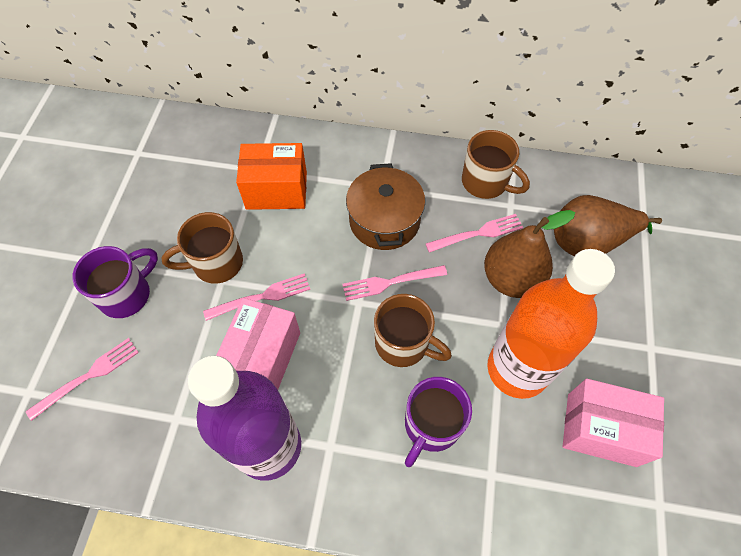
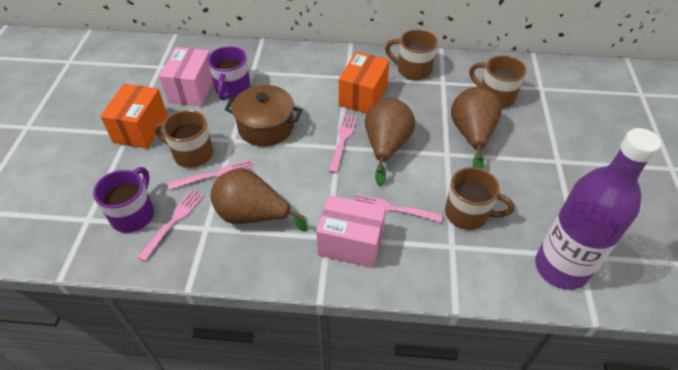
brown mug: 3 -> 4
brown pear: 2 -> 3
orange bottle: 1 -> 0
orange box: 1 -> 2

